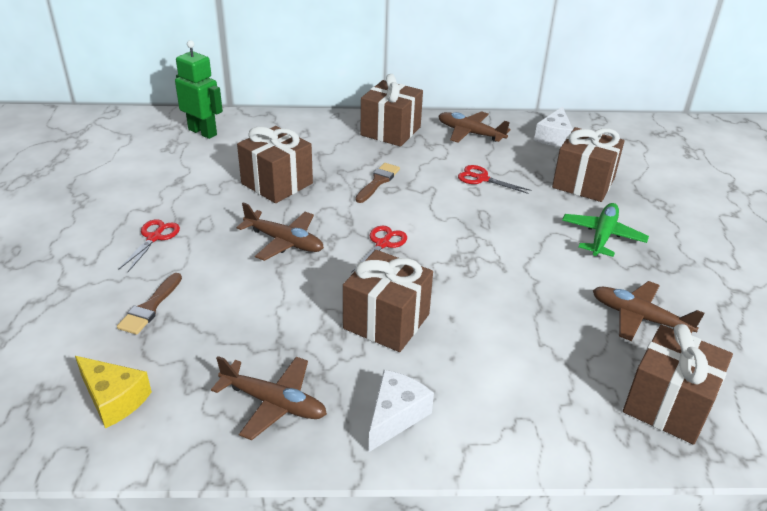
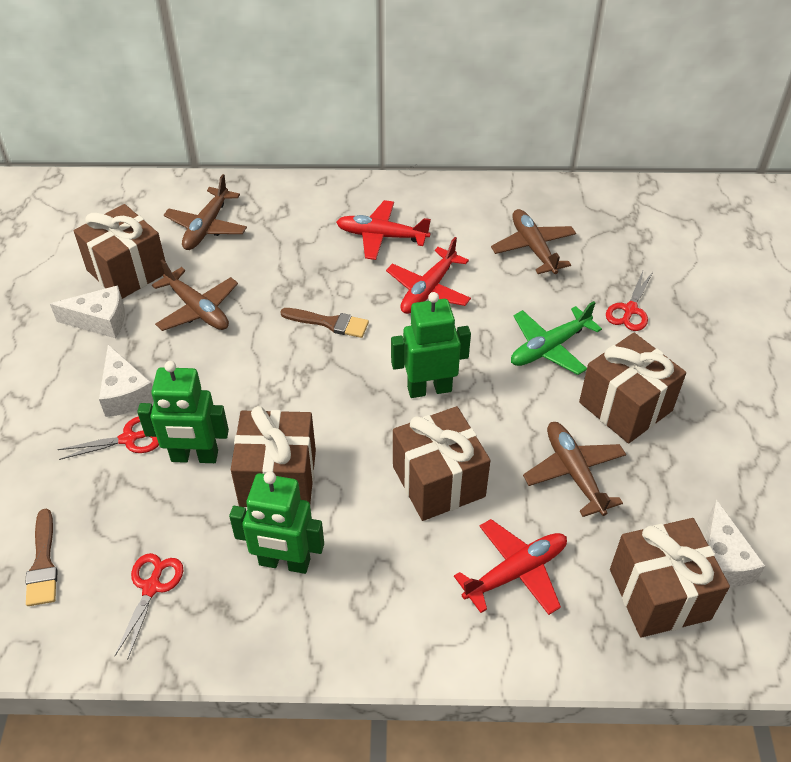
green robot: 1 -> 3
red plane: 0 -> 3
white cheese: 2 -> 3
yellow cheese: 1 -> 0

